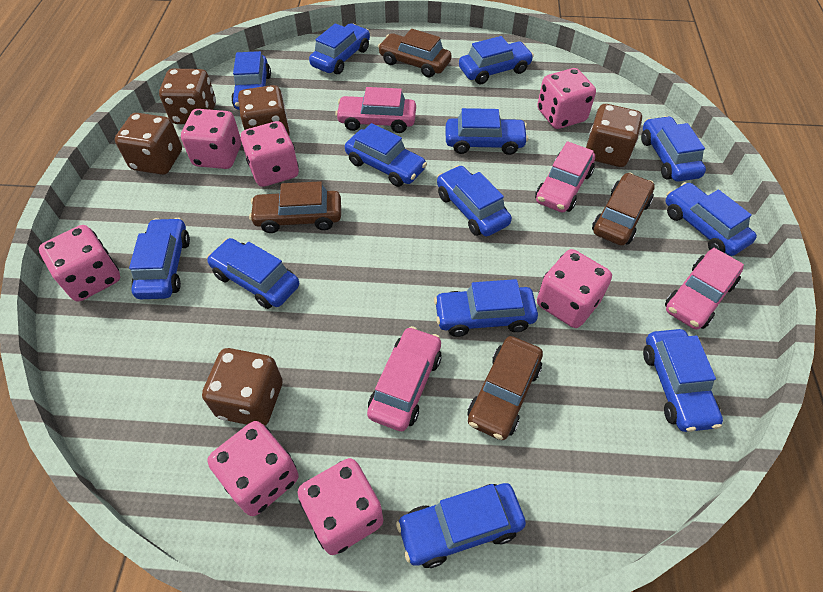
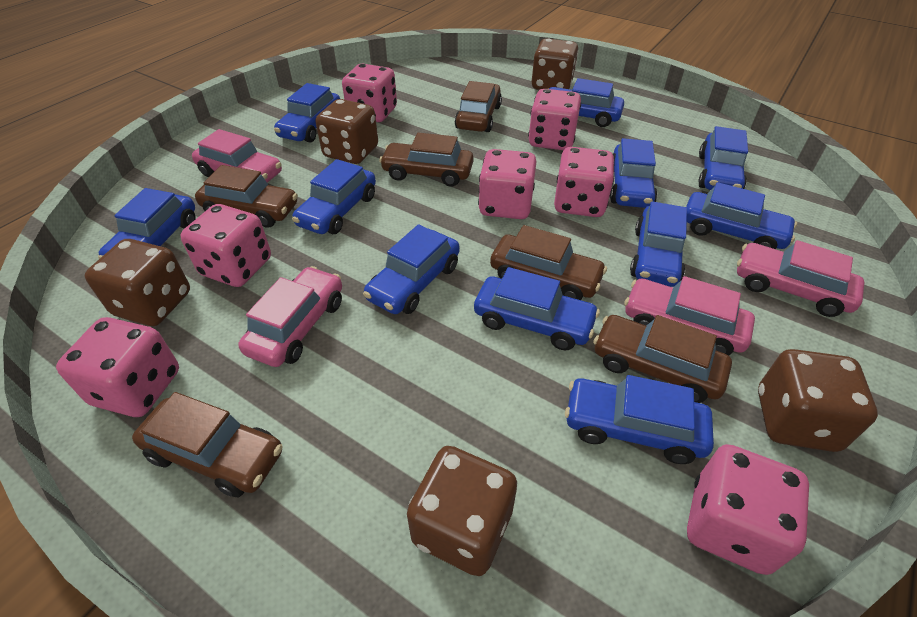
blue car: 13 -> 11
brown car: 4 -> 6

